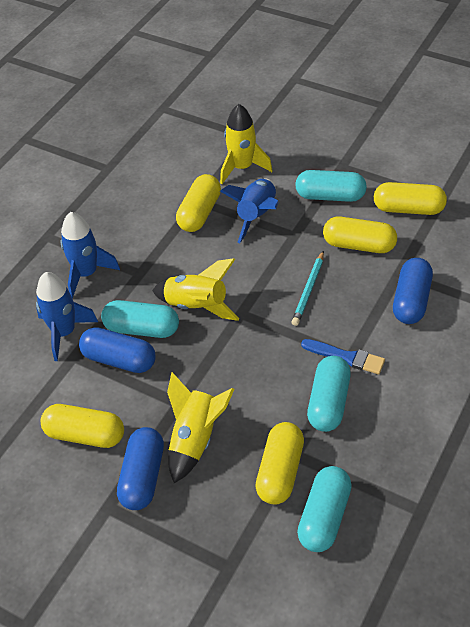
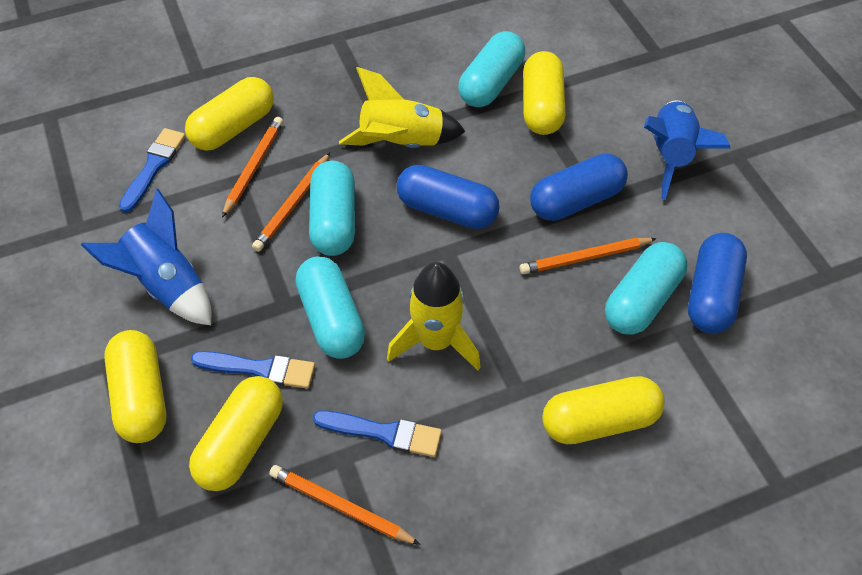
blue brush: 1 -> 3
blue rocket: 3 -> 2
orange pencil: 0 -> 4
turquoise pencil: 1 -> 0
yellow rocket: 3 -> 2

